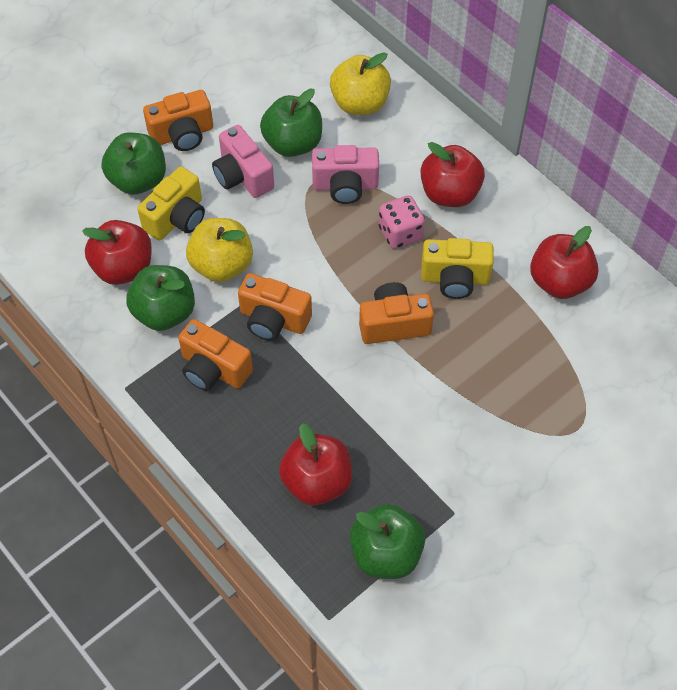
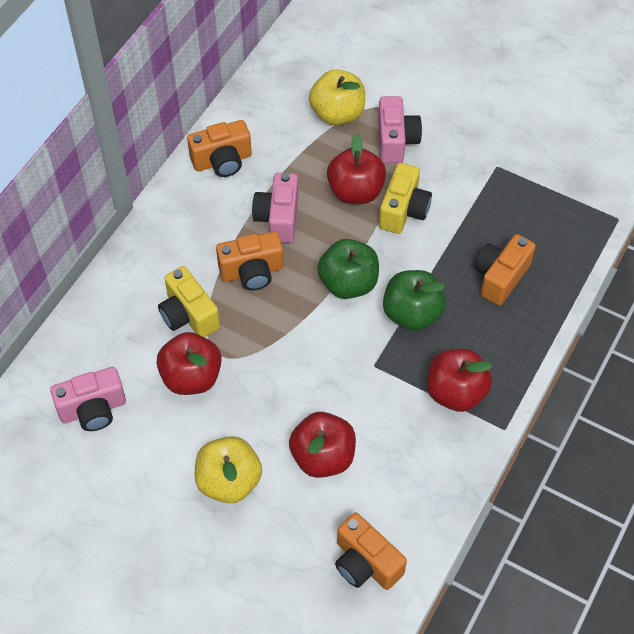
green apple: 4 -> 2
pink camera: 2 -> 3
pink dice: 1 -> 0

